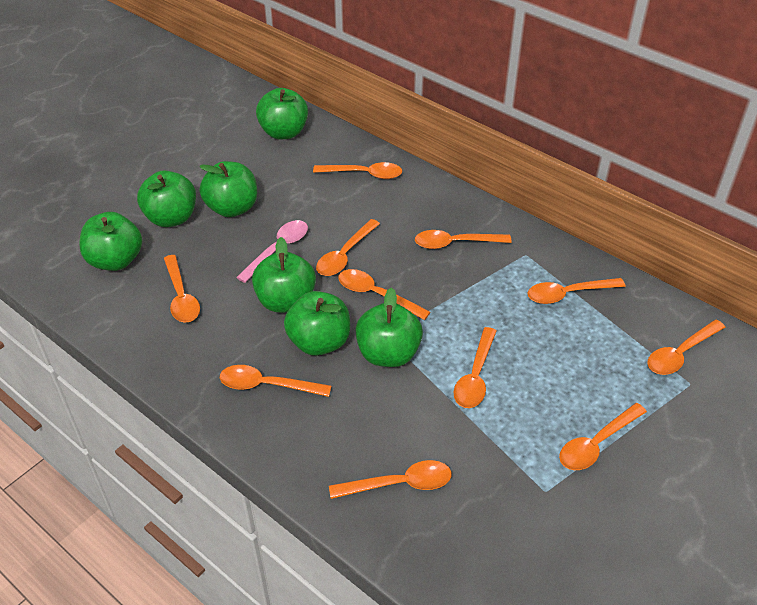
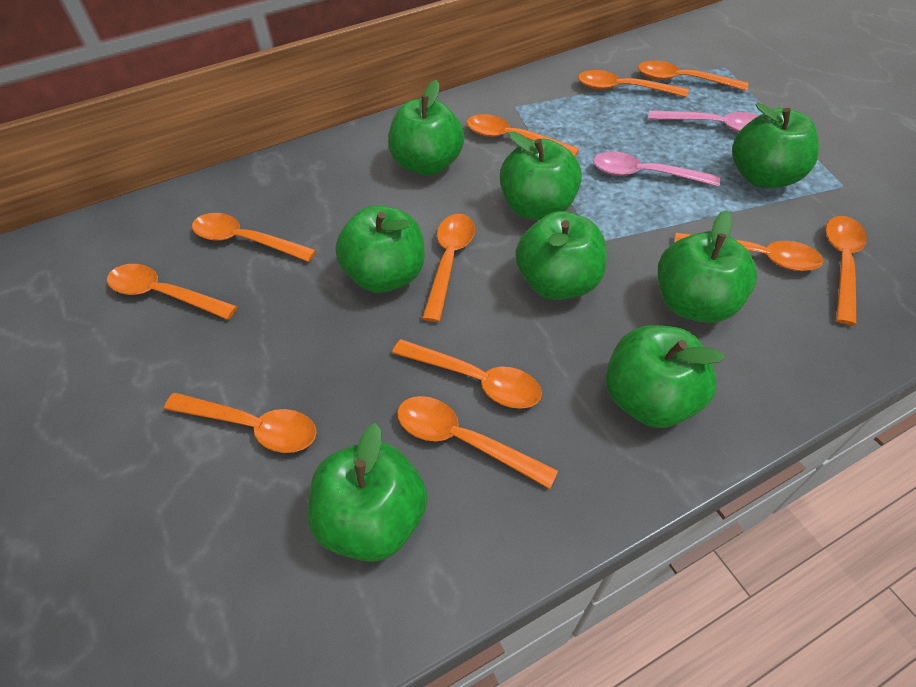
green apple: 7 -> 8
pink spoon: 1 -> 2

